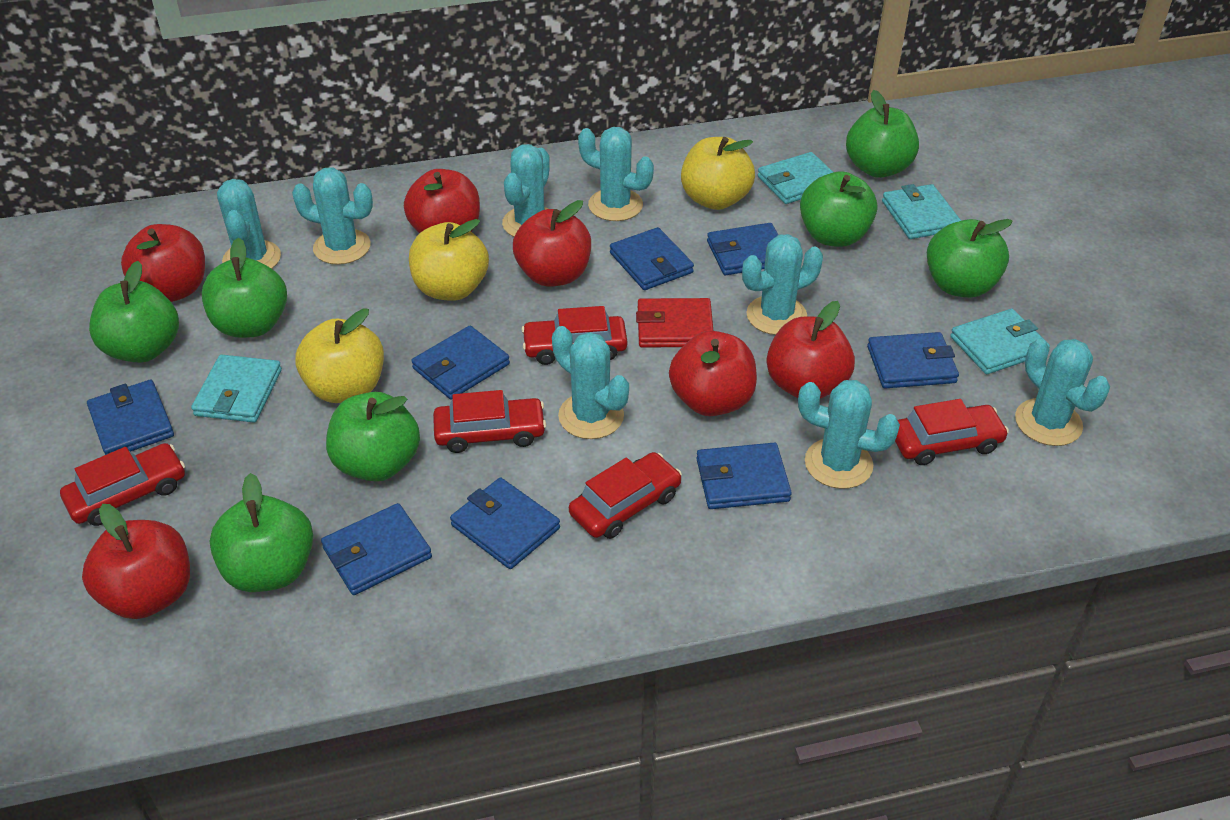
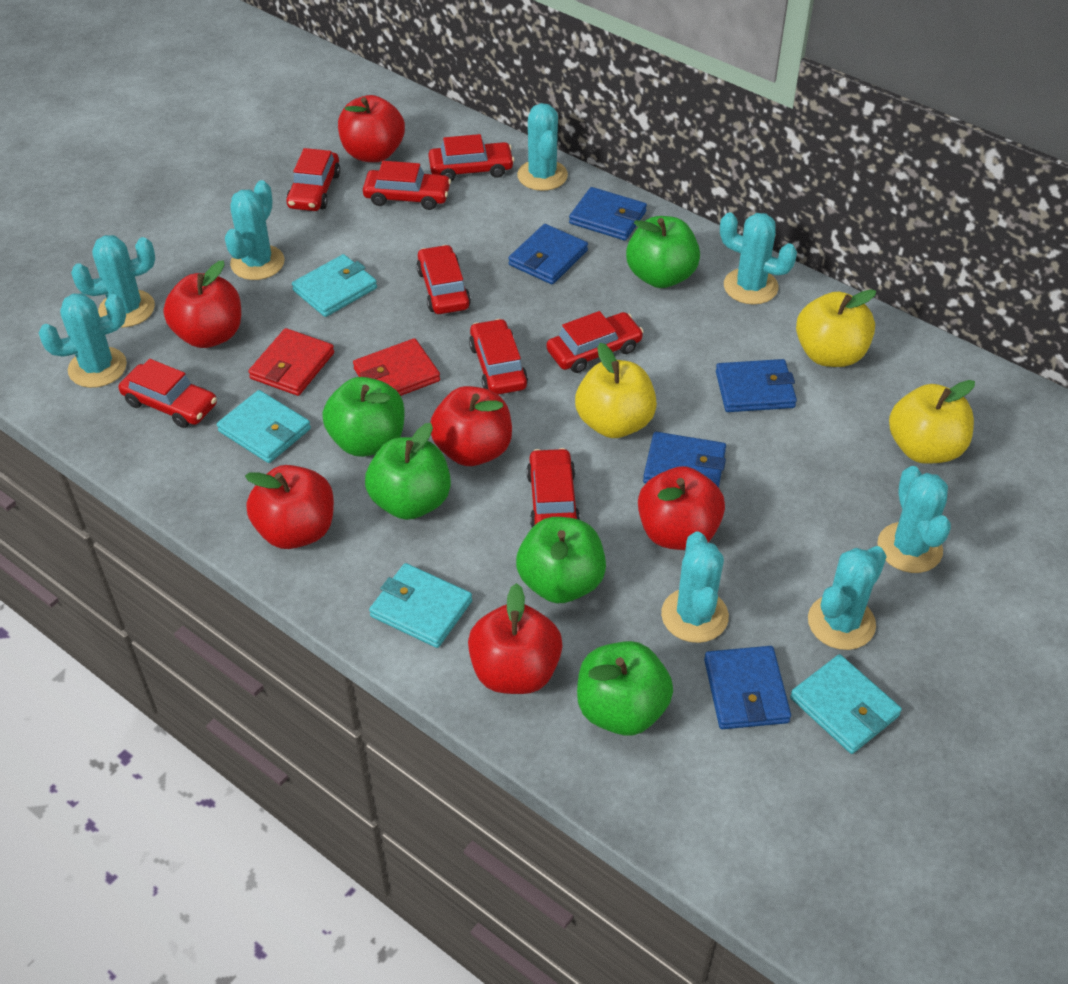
blue wallet: 8 -> 5
green apple: 7 -> 5
red car: 5 -> 8
red wallet: 1 -> 2

